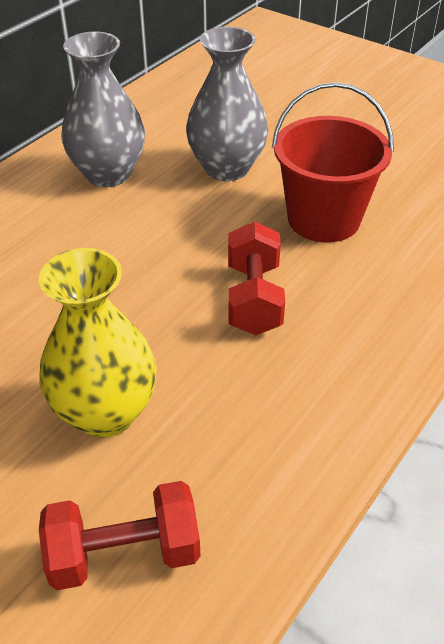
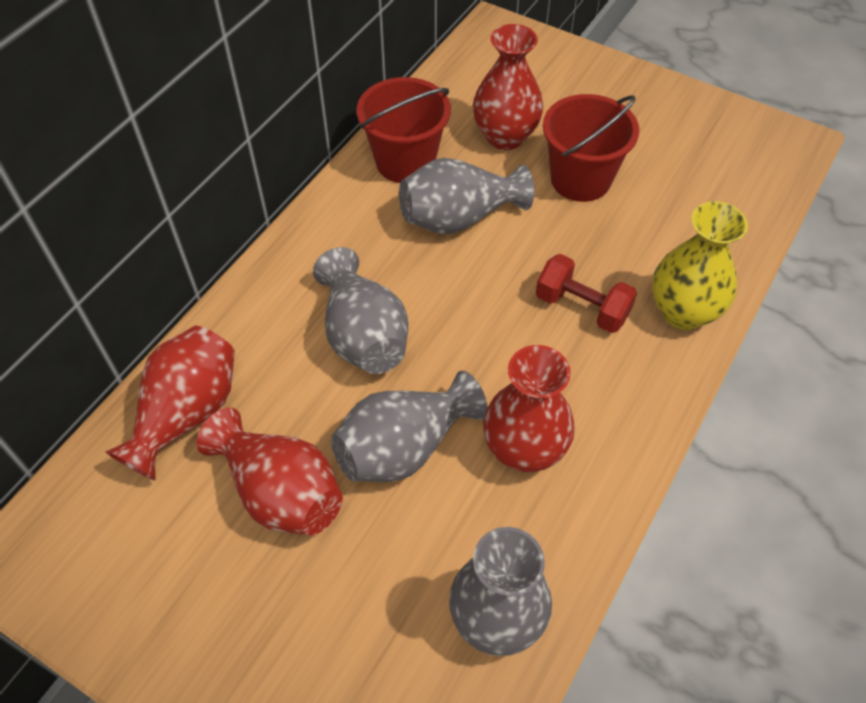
grey vase: 2 -> 4
red bucket: 1 -> 2
red dumbbell: 2 -> 1
red vase: 0 -> 4

